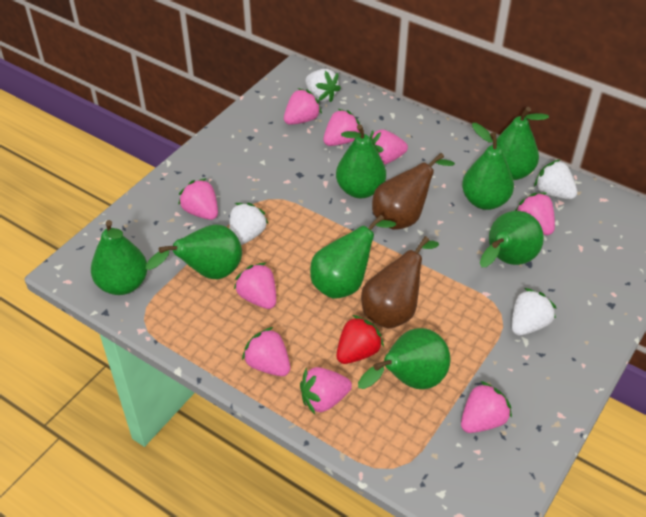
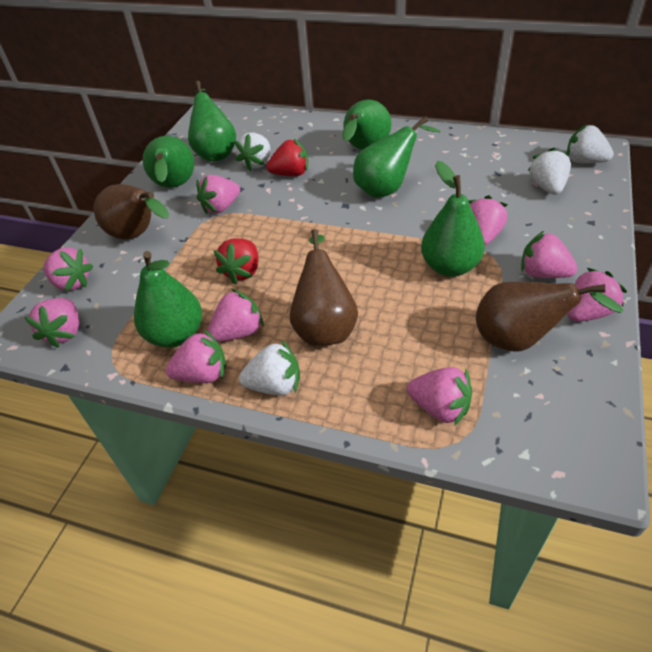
brown pear: 2 -> 3
green pear: 8 -> 6
red strawberry: 1 -> 2

